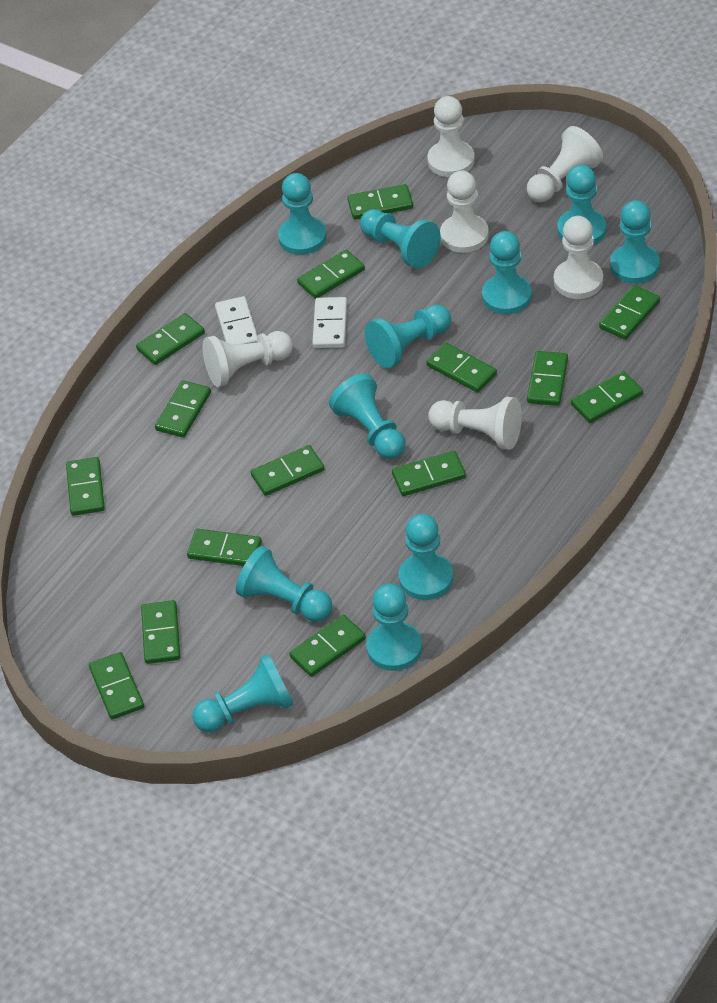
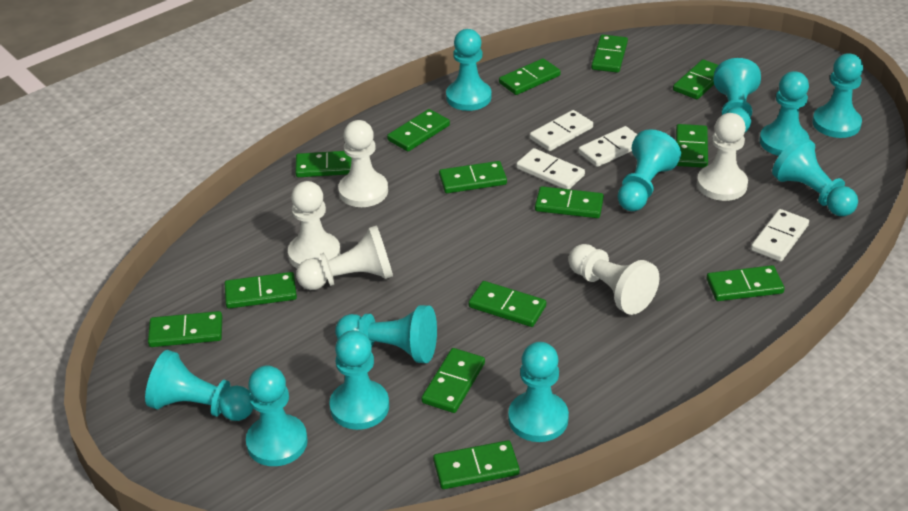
green domino: 15 -> 14
white domino: 2 -> 4
white pawn: 6 -> 5

